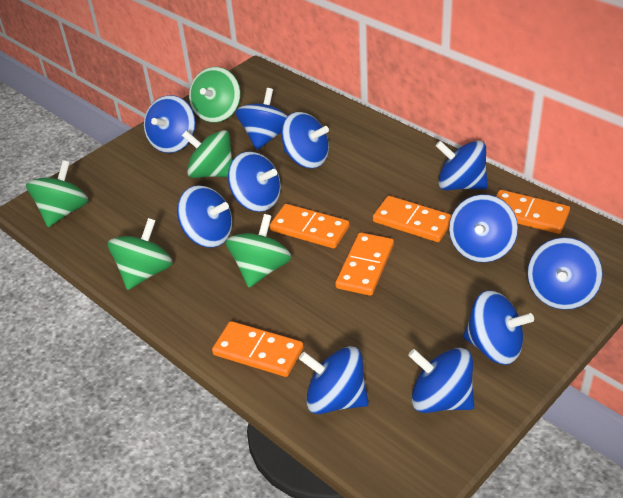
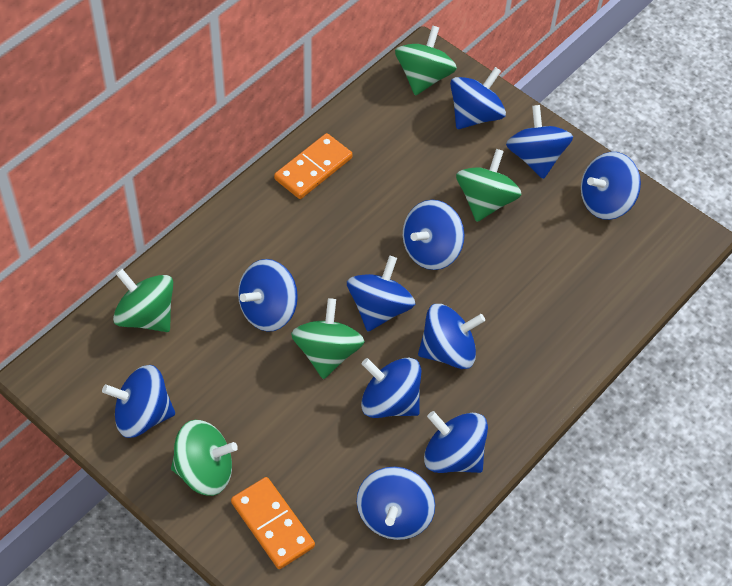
orange domino: 5 -> 2

